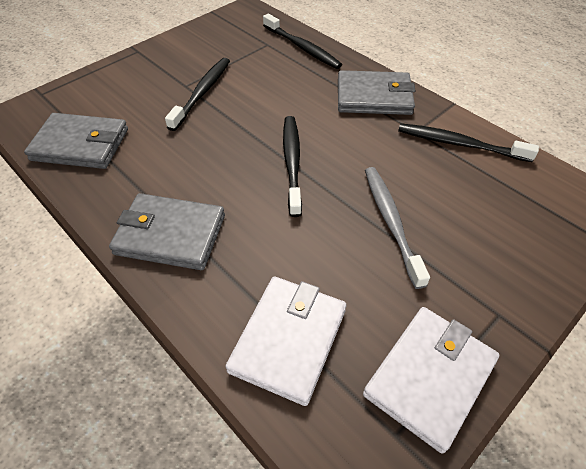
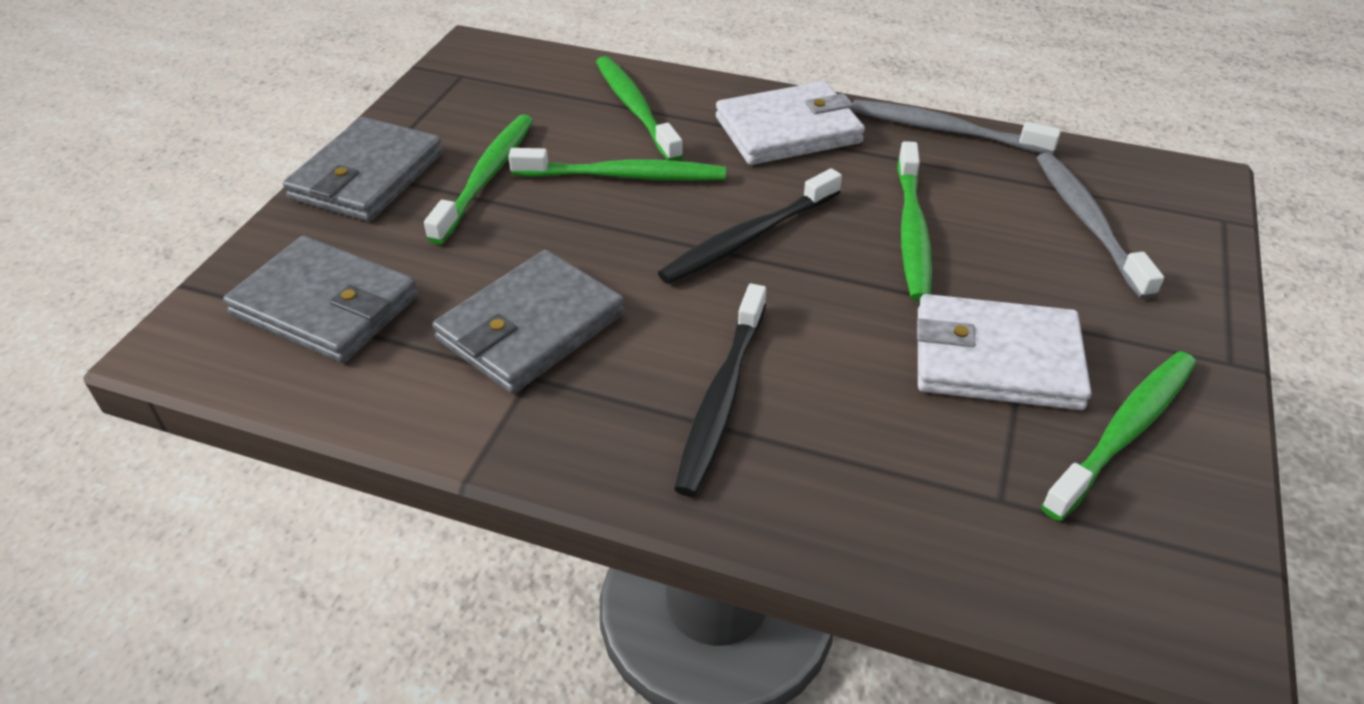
black toothbrush: 4 -> 2
green toothbrush: 0 -> 5
grey toothbrush: 1 -> 2

